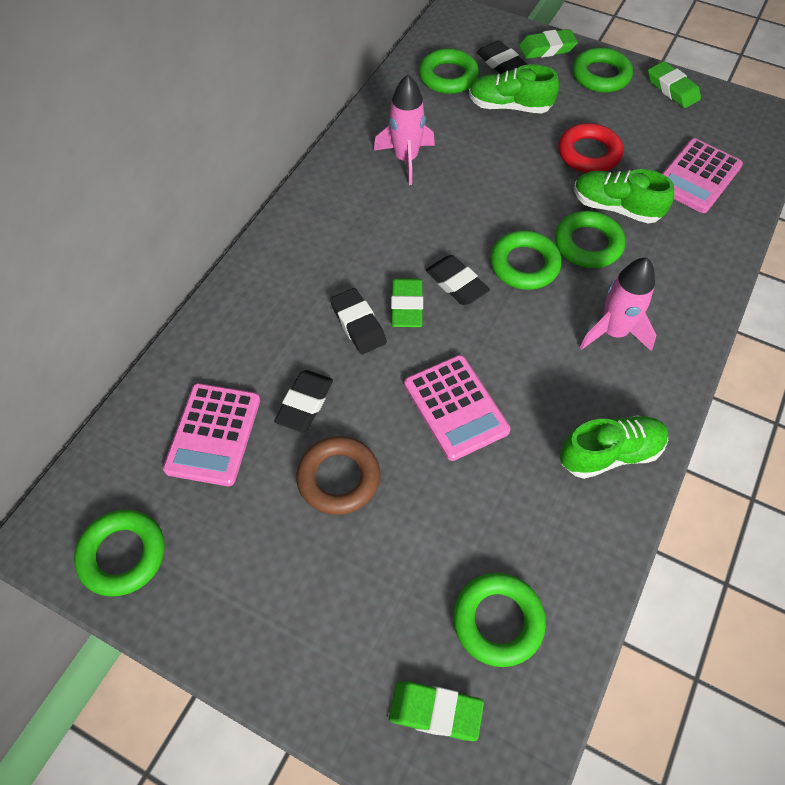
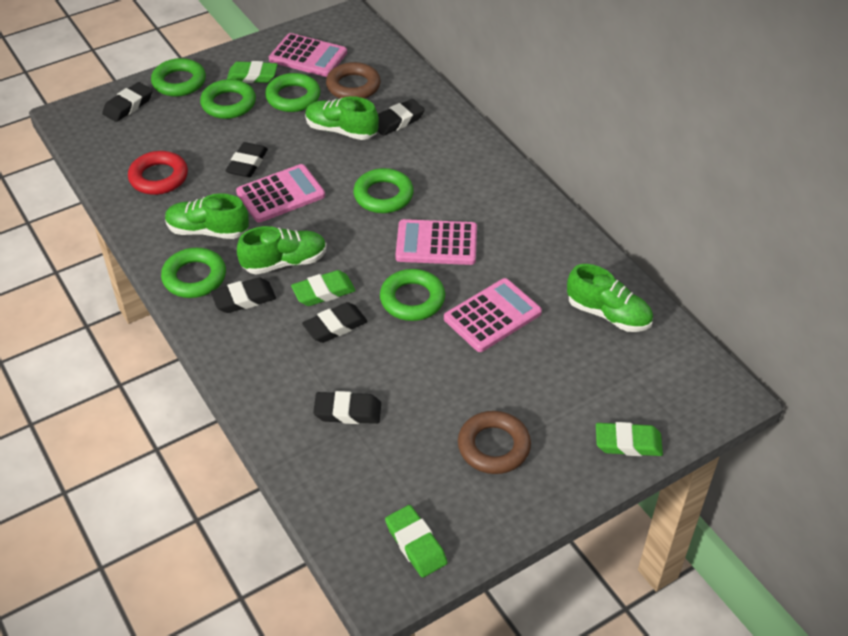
black eraser: 4 -> 6
brown ring: 1 -> 2
green shoe: 3 -> 4
pink calculator: 3 -> 4
pink rocket: 2 -> 0

